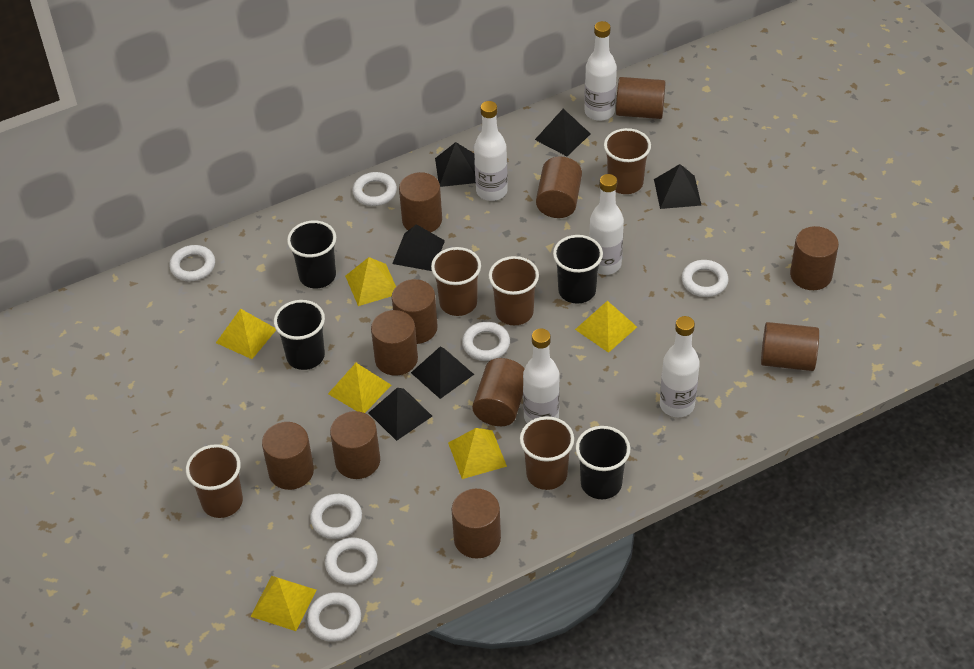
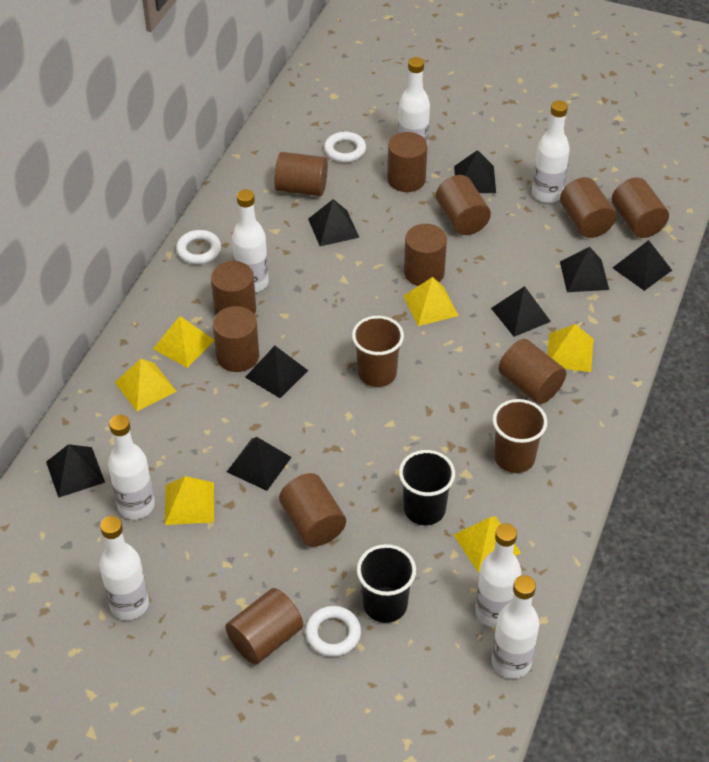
black cup: 4 -> 2
black pyramid: 6 -> 8
brown cup: 5 -> 2
white bottle: 5 -> 7
white ring: 7 -> 3

